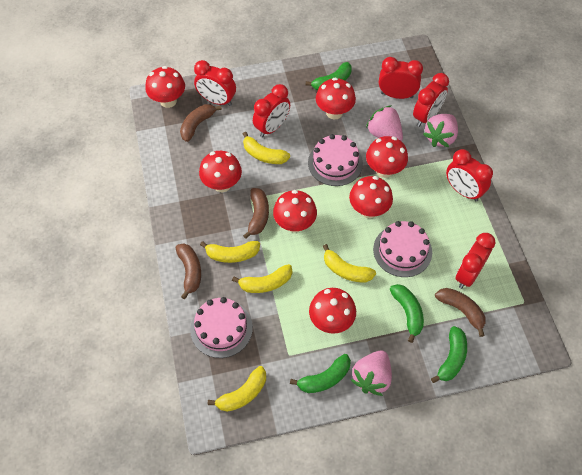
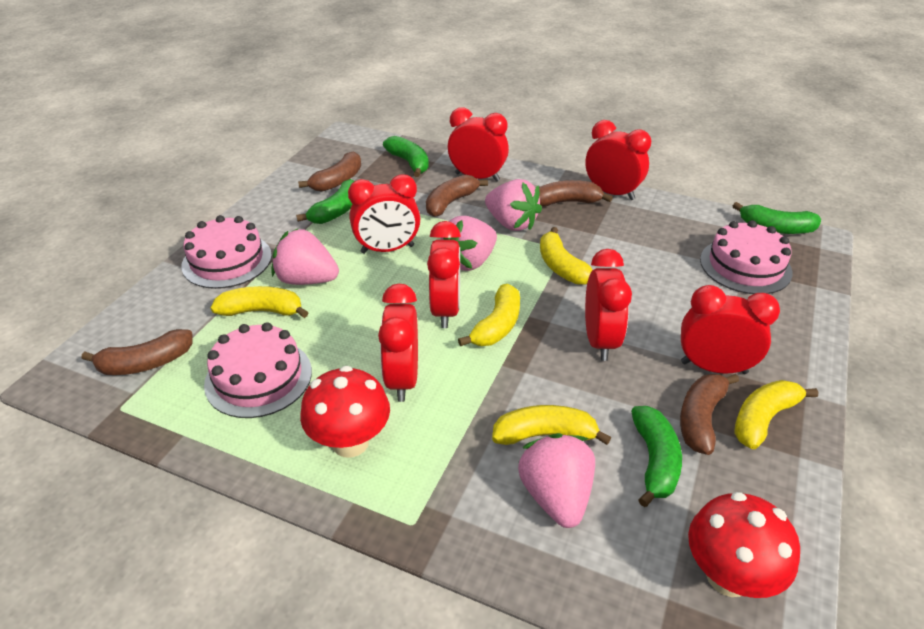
brown banana: 4 -> 5
pink strawberry: 3 -> 4
red clock: 6 -> 7
red mushroom: 7 -> 2

